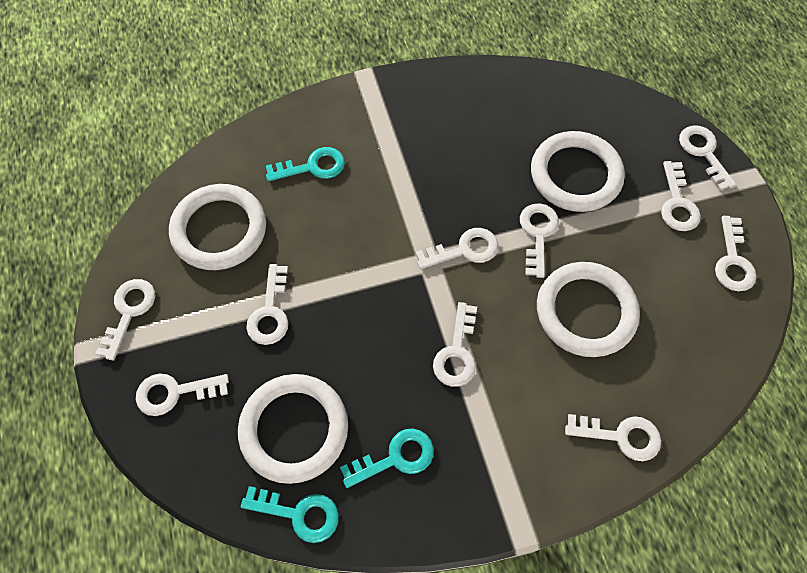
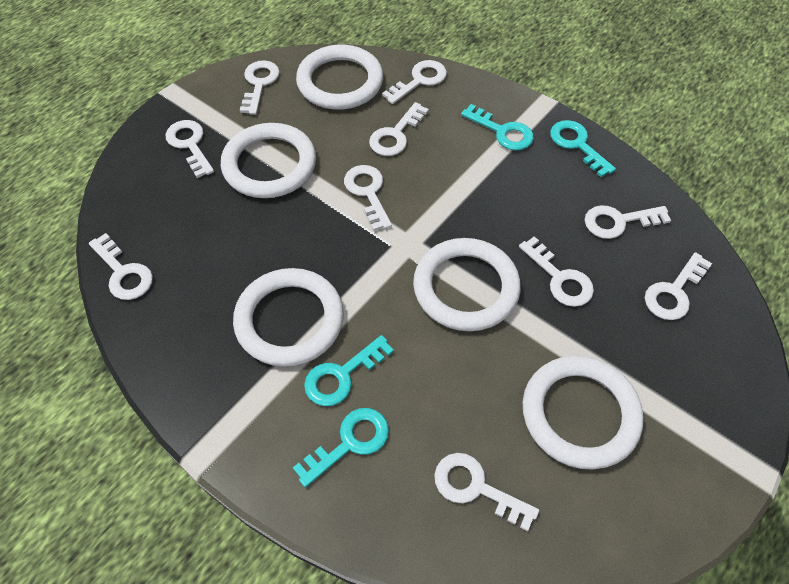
turquoise key: 3 -> 4
white ring: 4 -> 5

